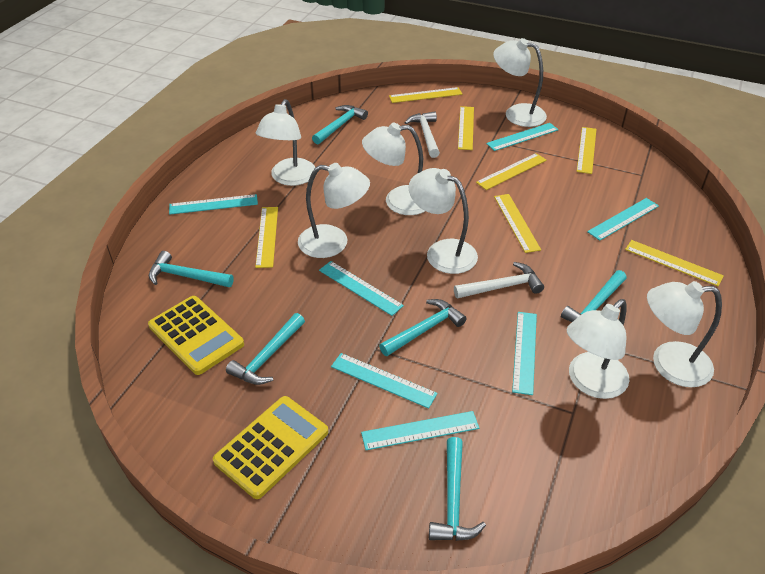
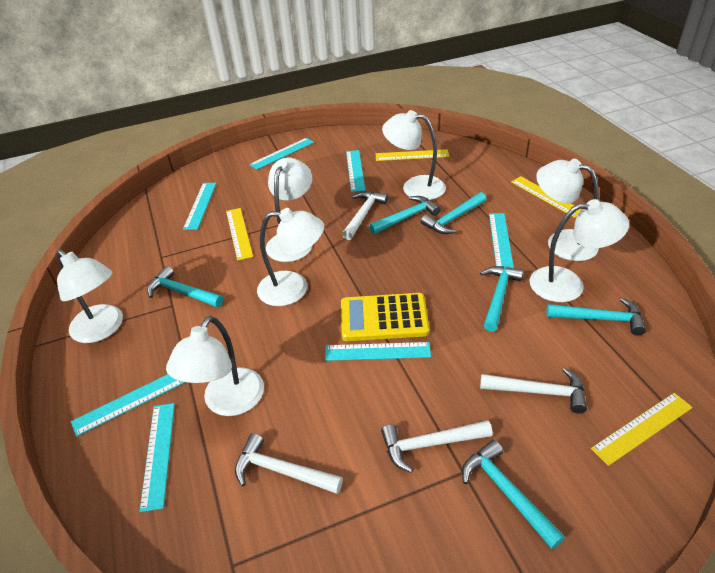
white hammer: 2 -> 4
yellow calculator: 2 -> 1
yellow ruler: 7 -> 4

